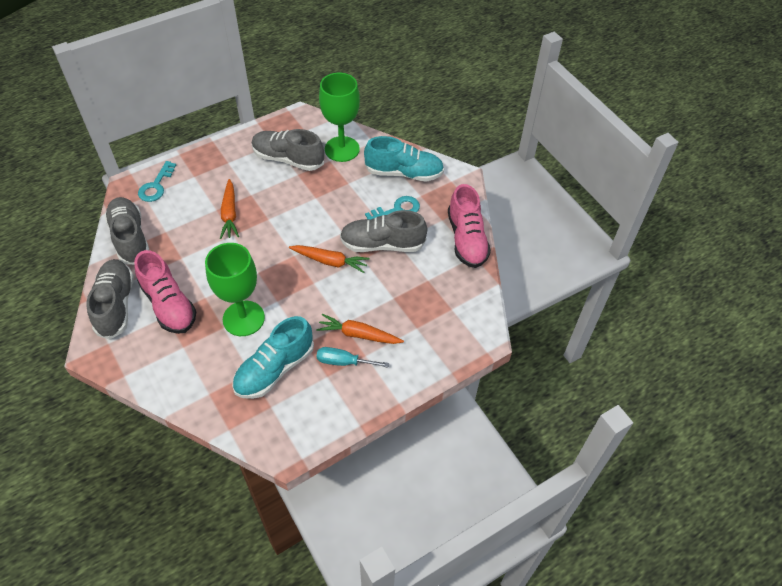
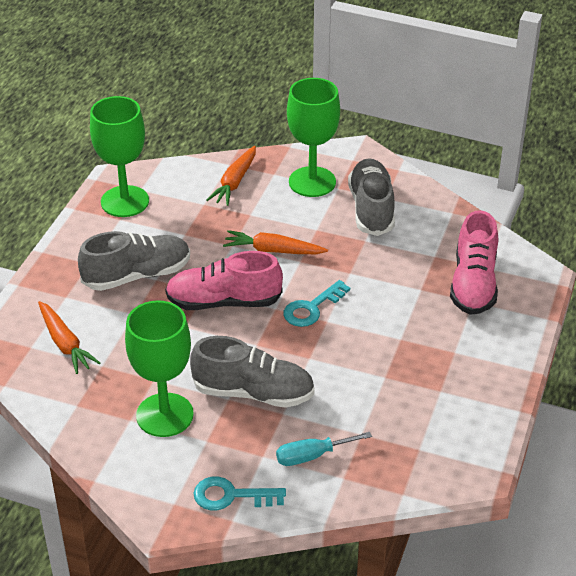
green goblet: 2 -> 3
grey shoe: 4 -> 3
turquoise shoe: 2 -> 0

